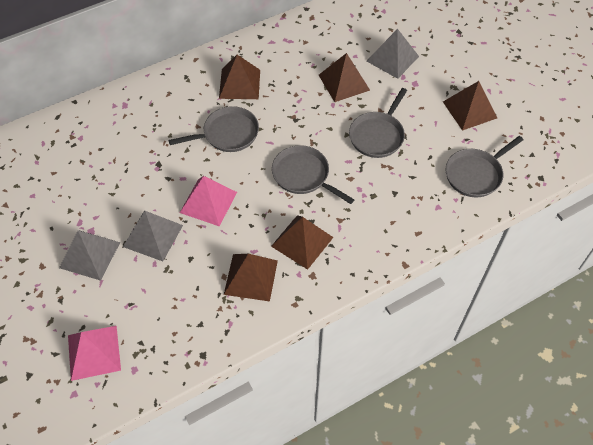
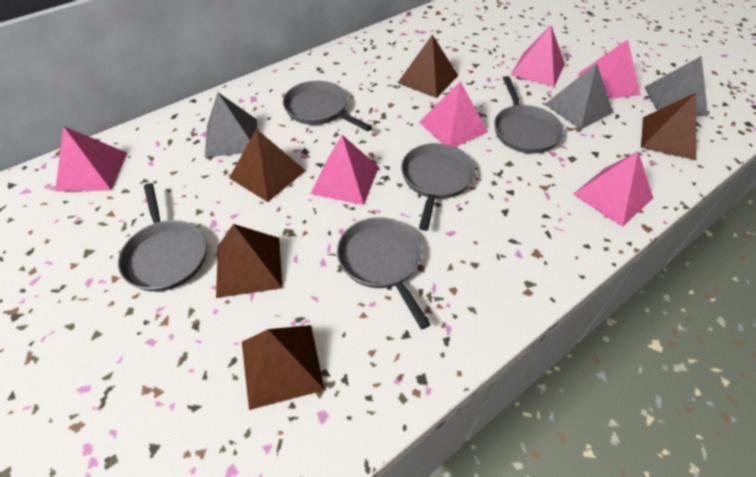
grey pan: 4 -> 5
pink pyramid: 2 -> 6

